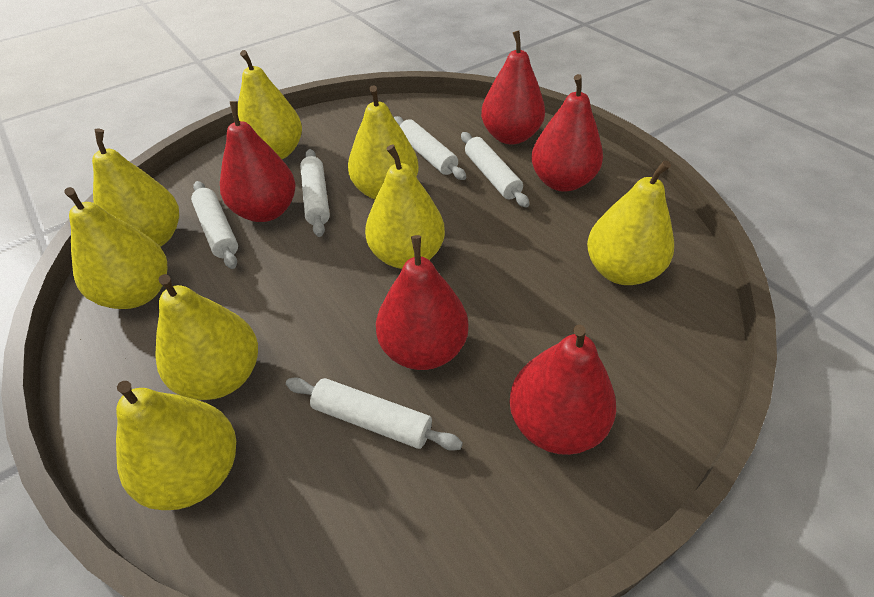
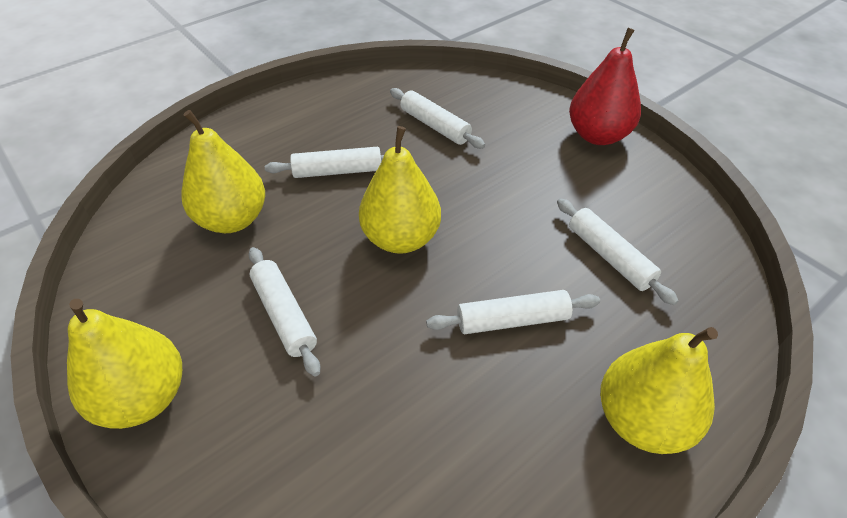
red pear: 5 -> 1
yellow pear: 8 -> 4

